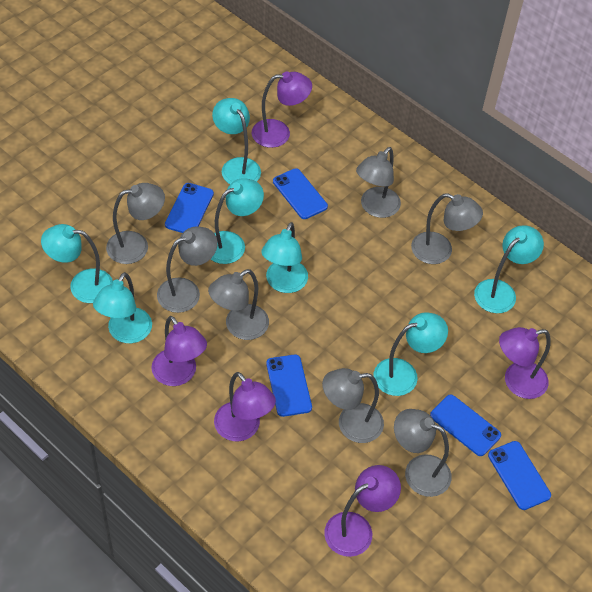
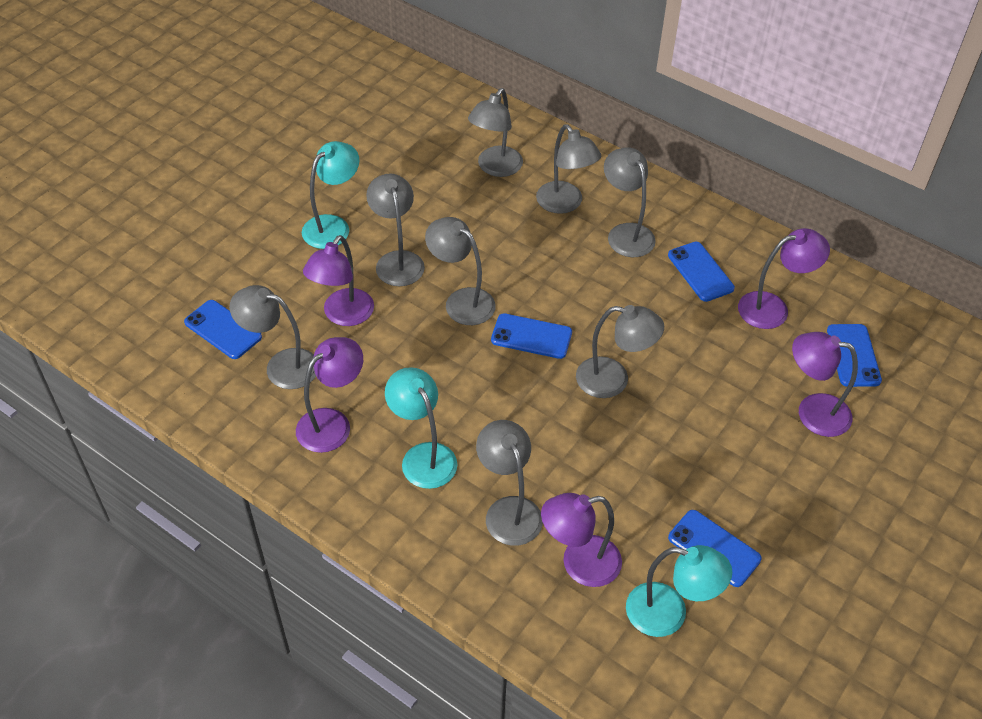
grey lamp: 7 -> 8
turquoise lamp: 7 -> 3

